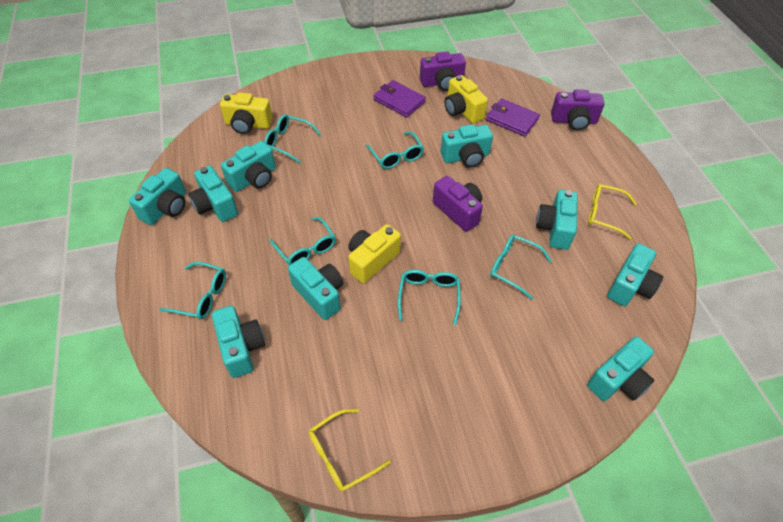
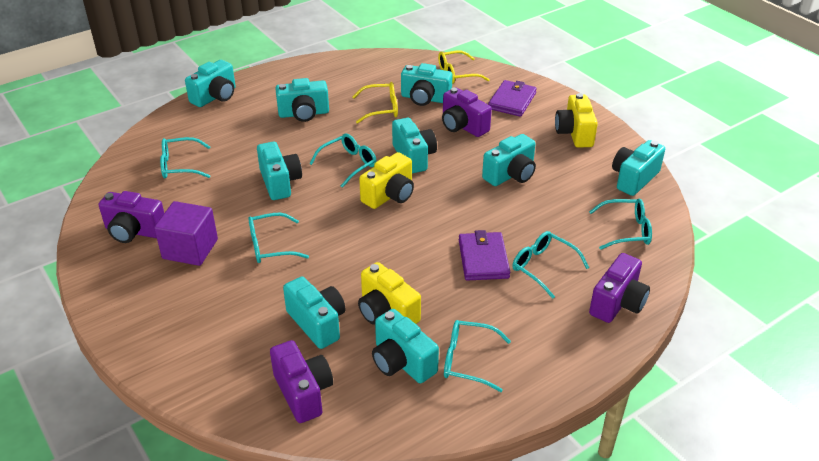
purple camera: 3 -> 4
purple cube: 0 -> 1

